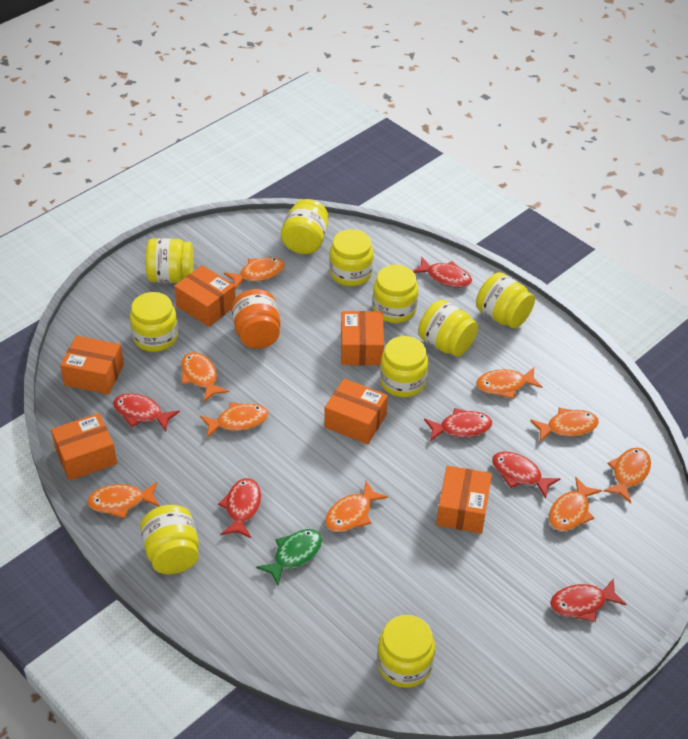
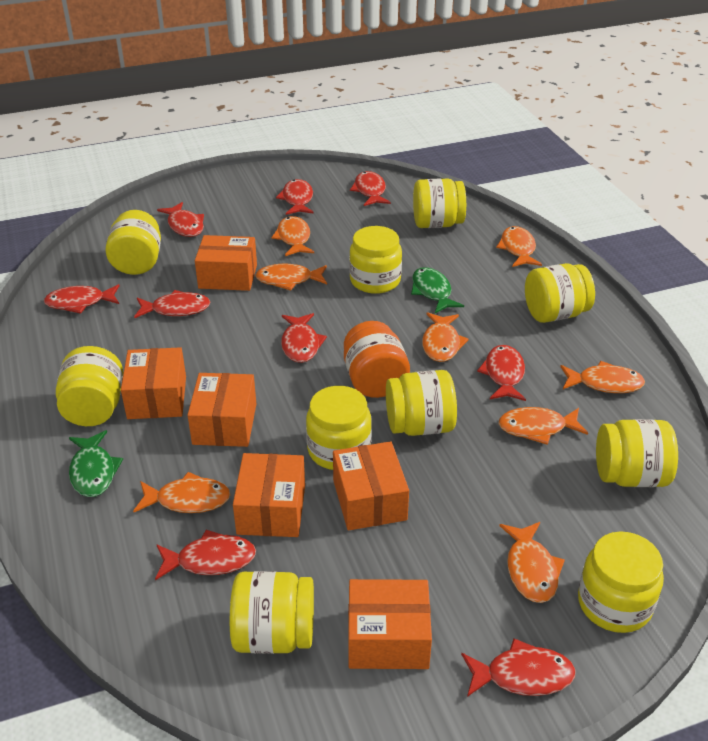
green fish: 1 -> 2
orange fish: 9 -> 8
red fish: 6 -> 9

